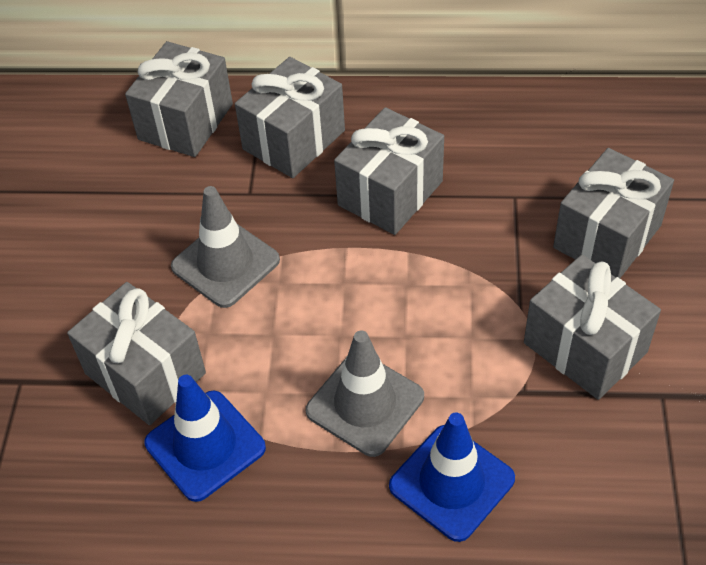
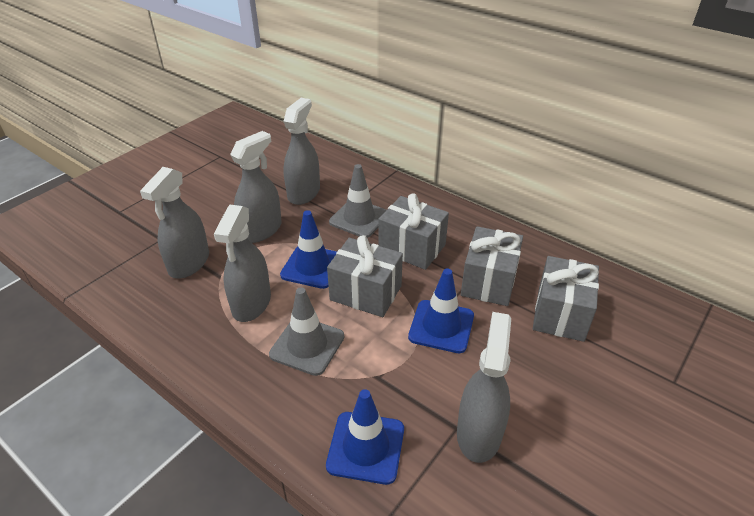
blue traffic cone: 2 -> 3
grey gift: 6 -> 4
grey spray bottle: 0 -> 5

